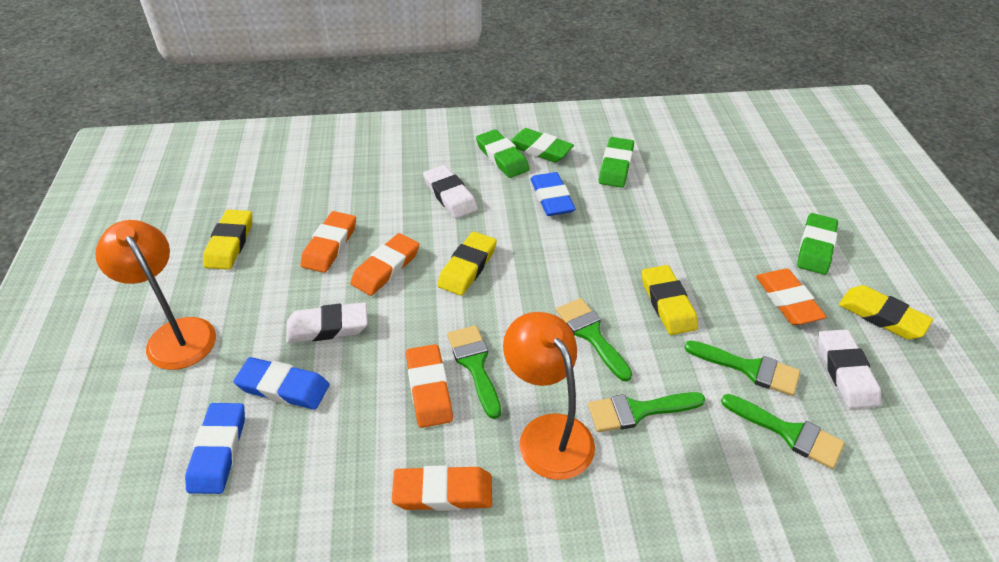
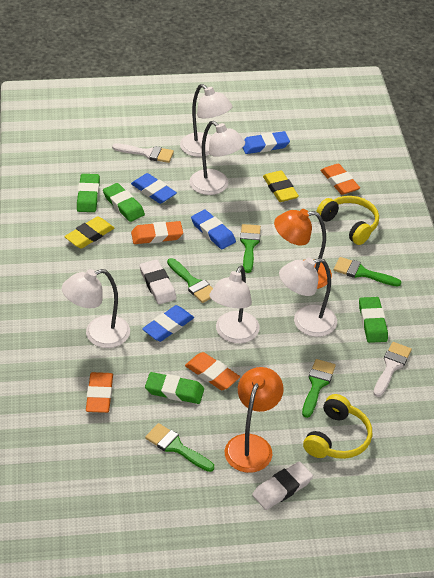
blue eraser: 3 -> 4
orange eraser: 5 -> 4
white brush: 0 -> 2
white eraser: 3 -> 2
white lamp: 0 -> 5
yellow eraser: 4 -> 2
yellow headphones: 0 -> 2

